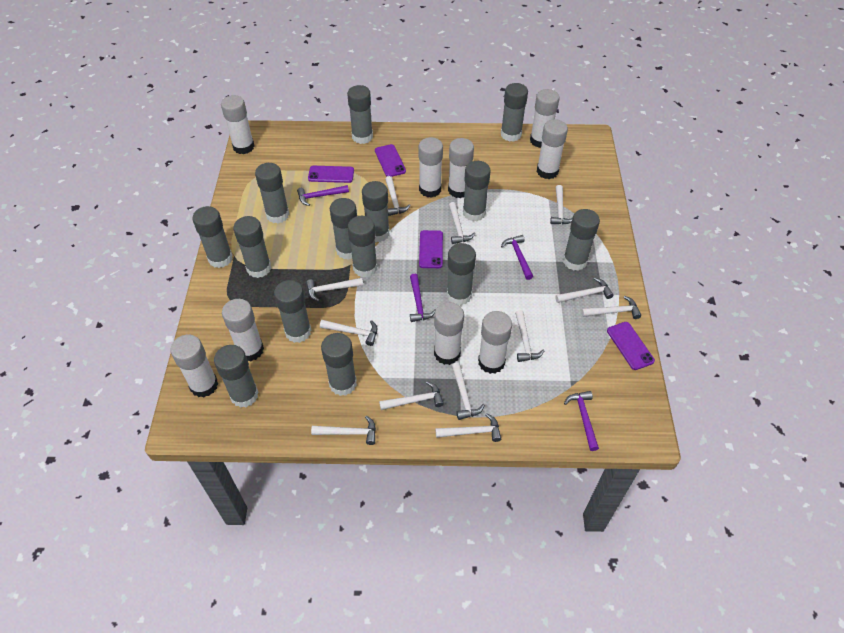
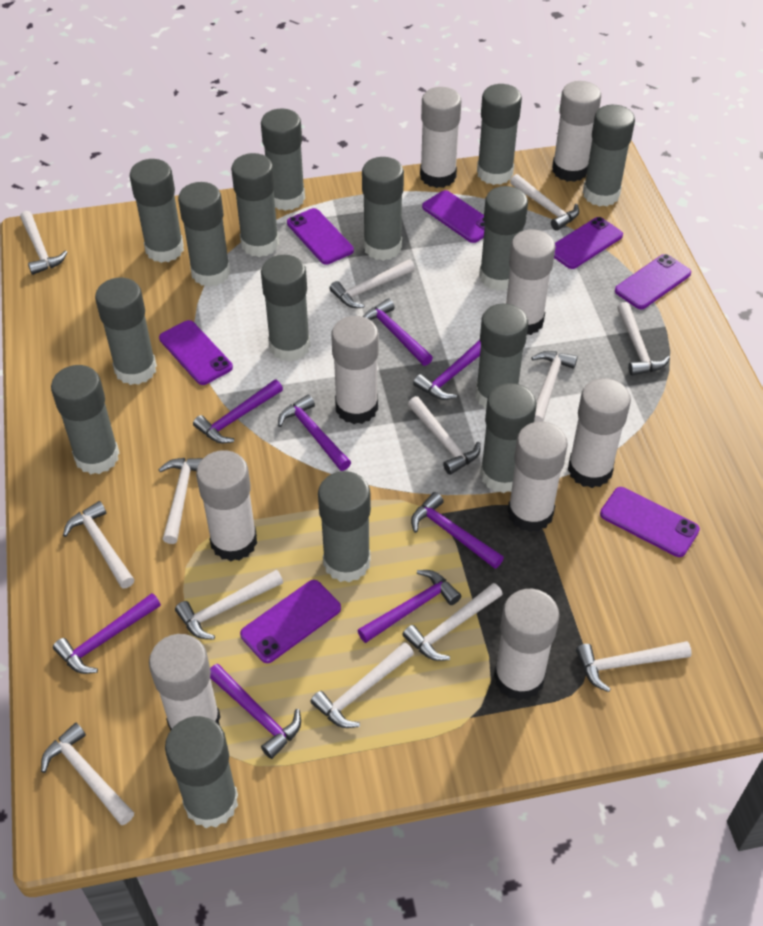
grey glue stick: 14 -> 15
purple hammer: 4 -> 8
purple phone: 4 -> 7
white hammer: 12 -> 13

